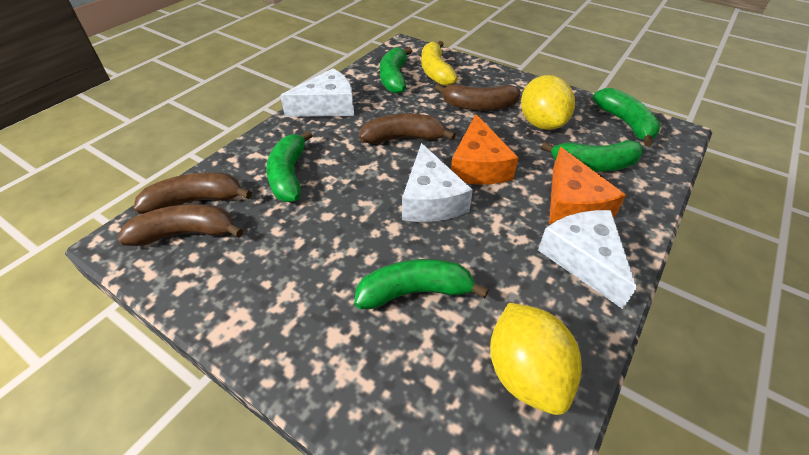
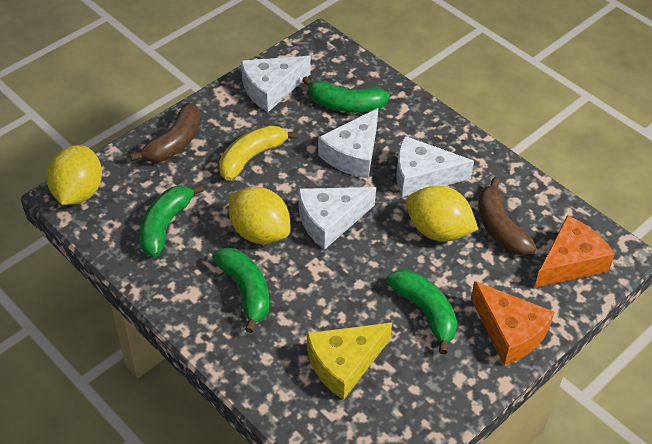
brown banana: 4 -> 2
green banana: 5 -> 4
white cheese: 3 -> 4
yellow cheese: 0 -> 1
yellow lemon: 2 -> 3

